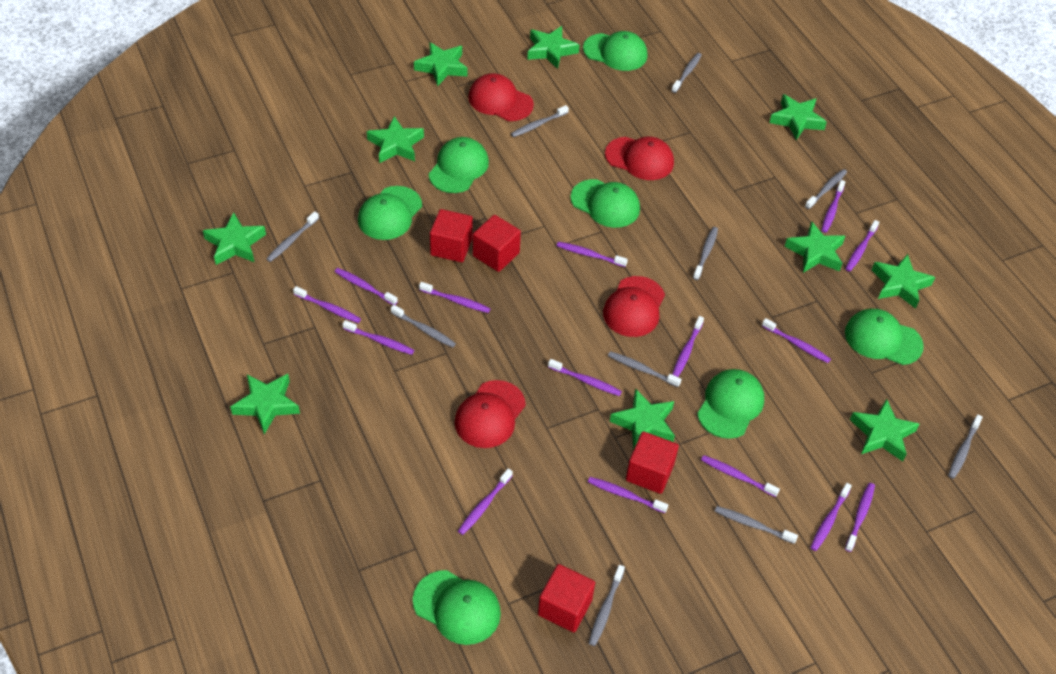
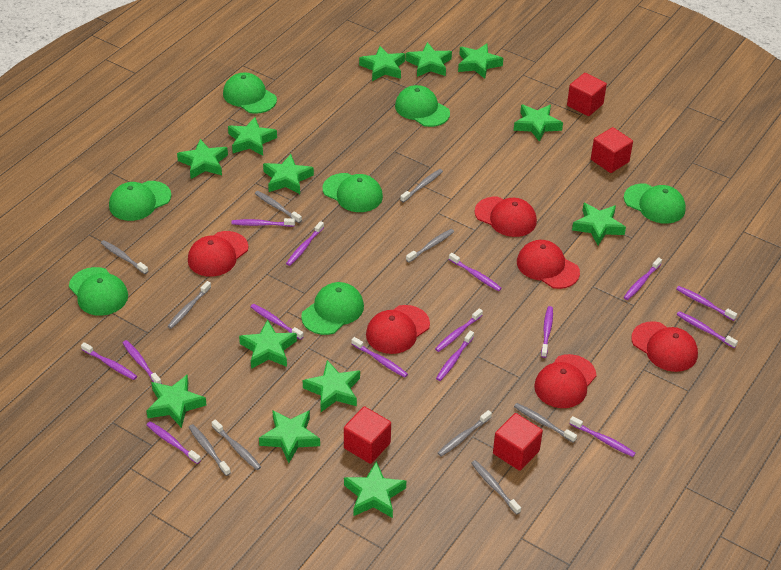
green star: 10 -> 13
red cap: 4 -> 6

